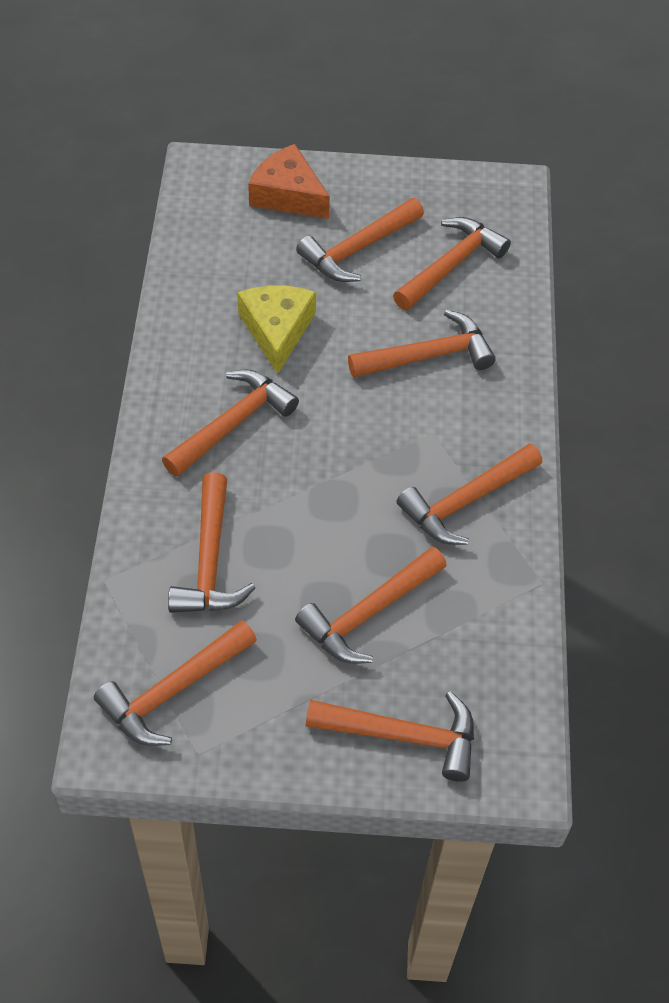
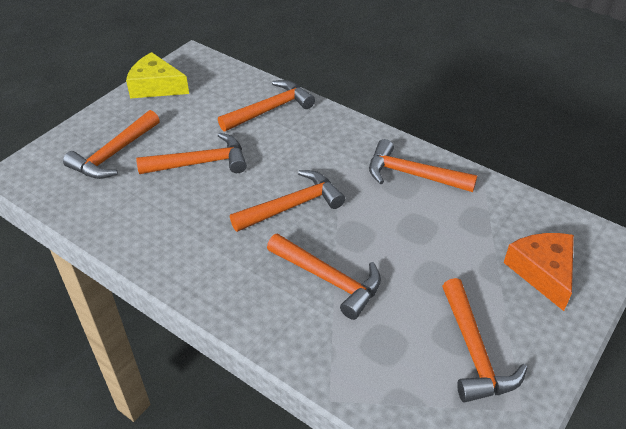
orange hammer: 9 -> 7

